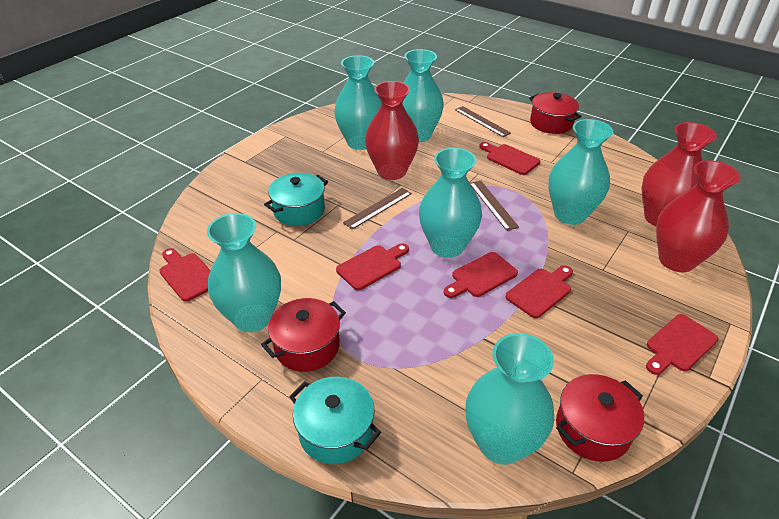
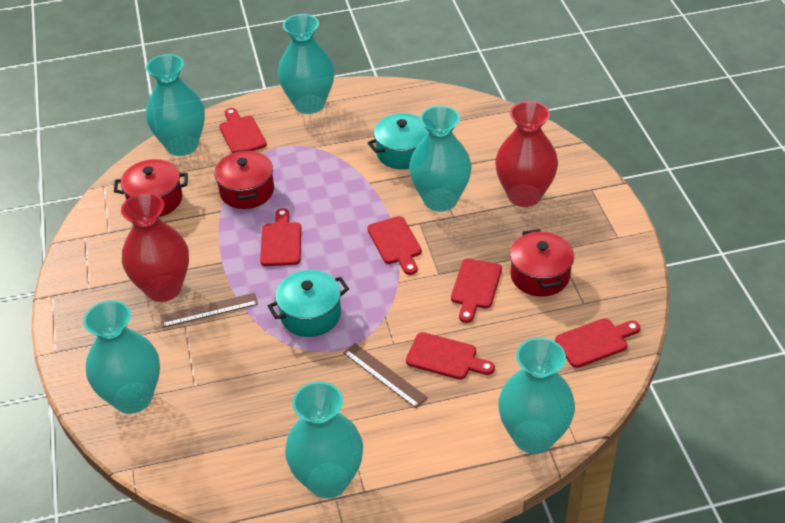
brown ruler: 3 -> 2
red vase: 3 -> 2

